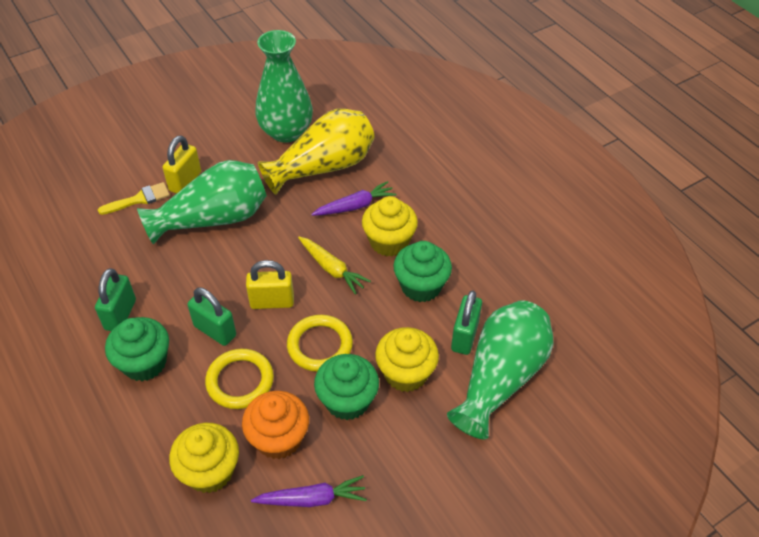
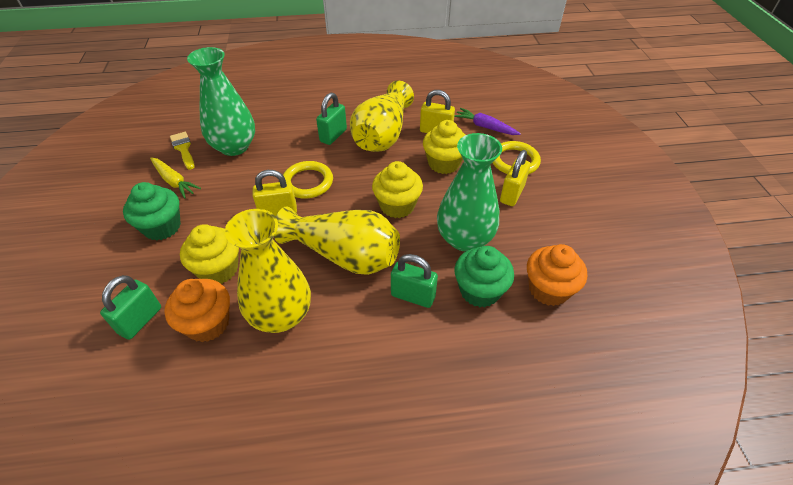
green cupcake: 3 -> 2
green vase: 3 -> 2
orange cupcake: 1 -> 2
purple carrot: 2 -> 1
yellow padlock: 2 -> 3
yellow vase: 1 -> 3

